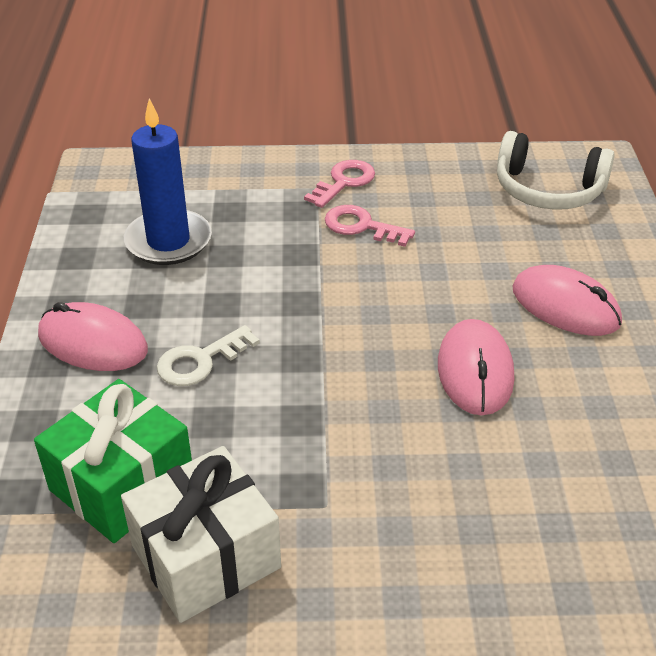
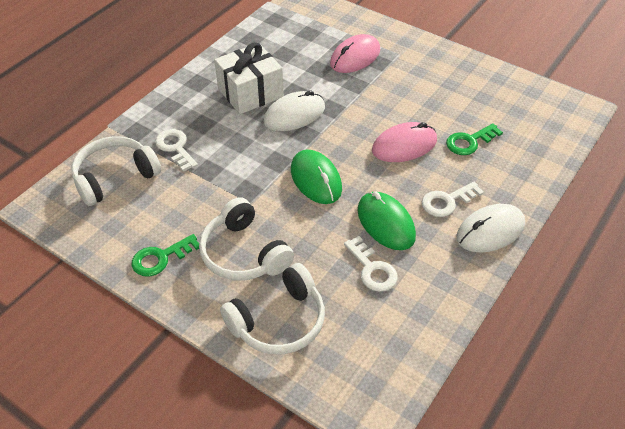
blue candle: 1 -> 0
green gift: 1 -> 0
green key: 0 -> 2
green mouse: 0 -> 2
pink key: 2 -> 0
pink mouse: 3 -> 2
white headphones: 1 -> 3
white key: 1 -> 3
white mouse: 0 -> 2

